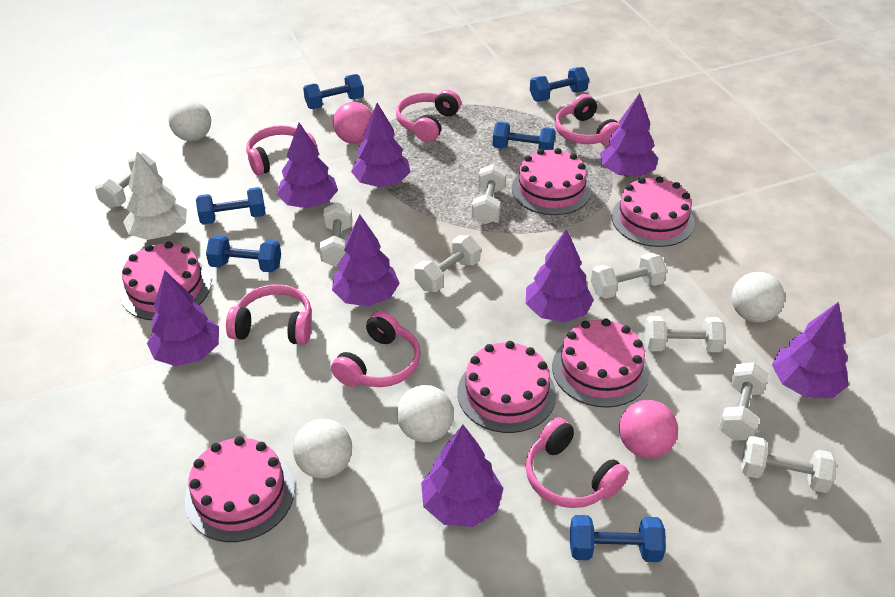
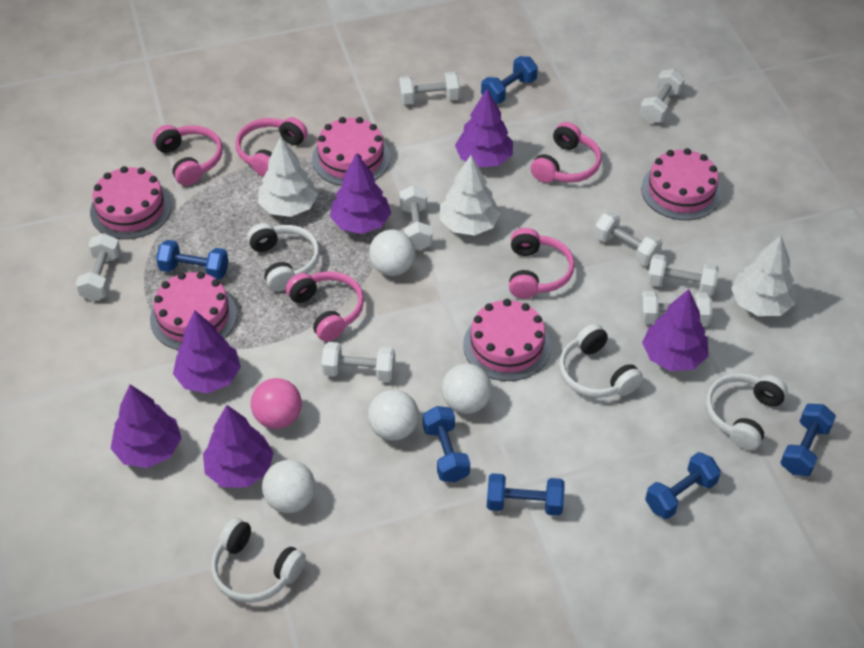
pink ball: 2 -> 1
pink cake: 6 -> 5
pink headphones: 6 -> 5
purple tree: 8 -> 6
white headphones: 0 -> 4
white tree: 1 -> 3

